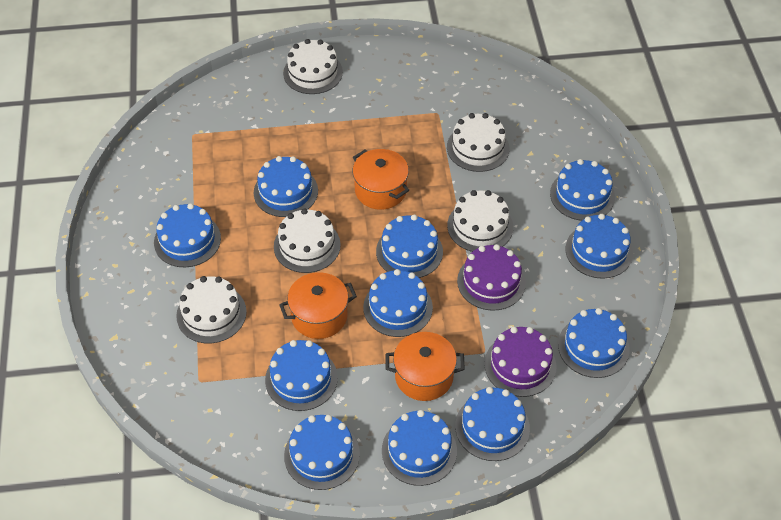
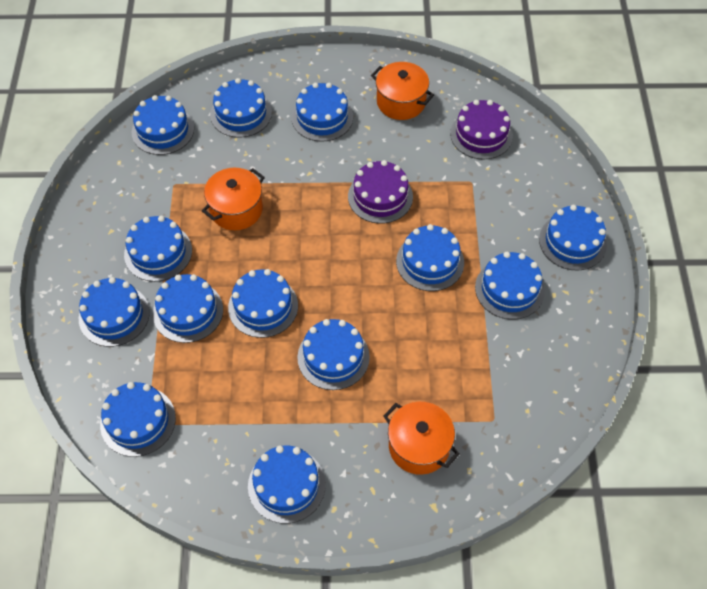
blue cake: 11 -> 13
white cake: 5 -> 0

